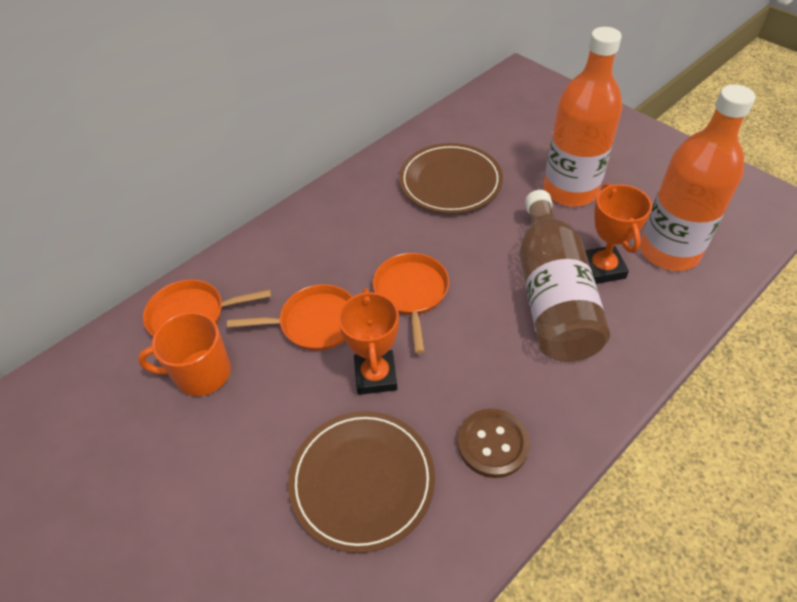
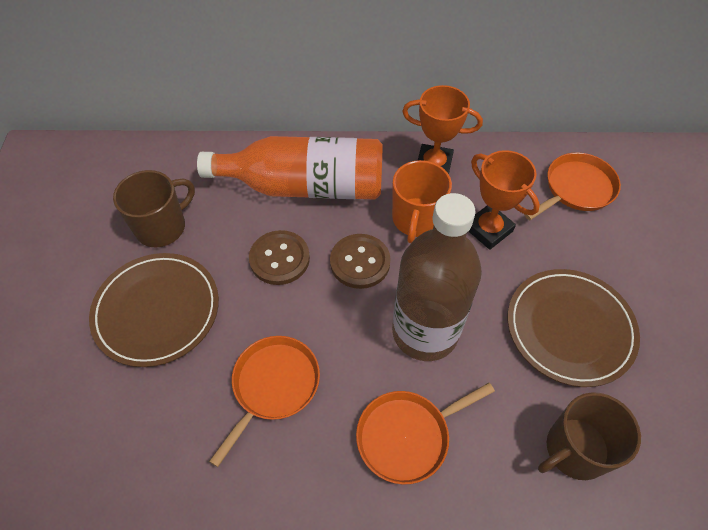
brown button: 1 -> 2
brown mug: 0 -> 2
orange bottle: 2 -> 1

